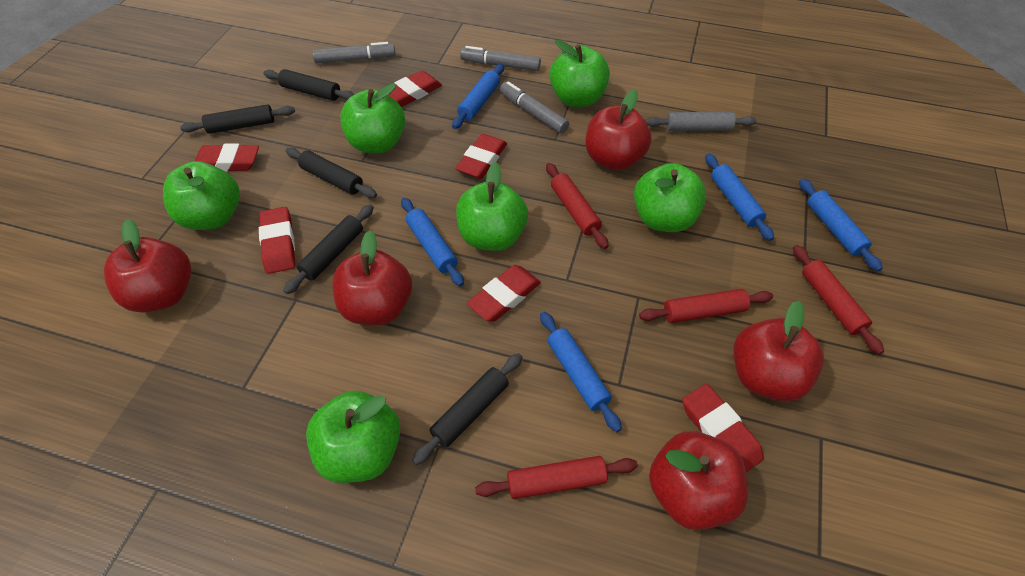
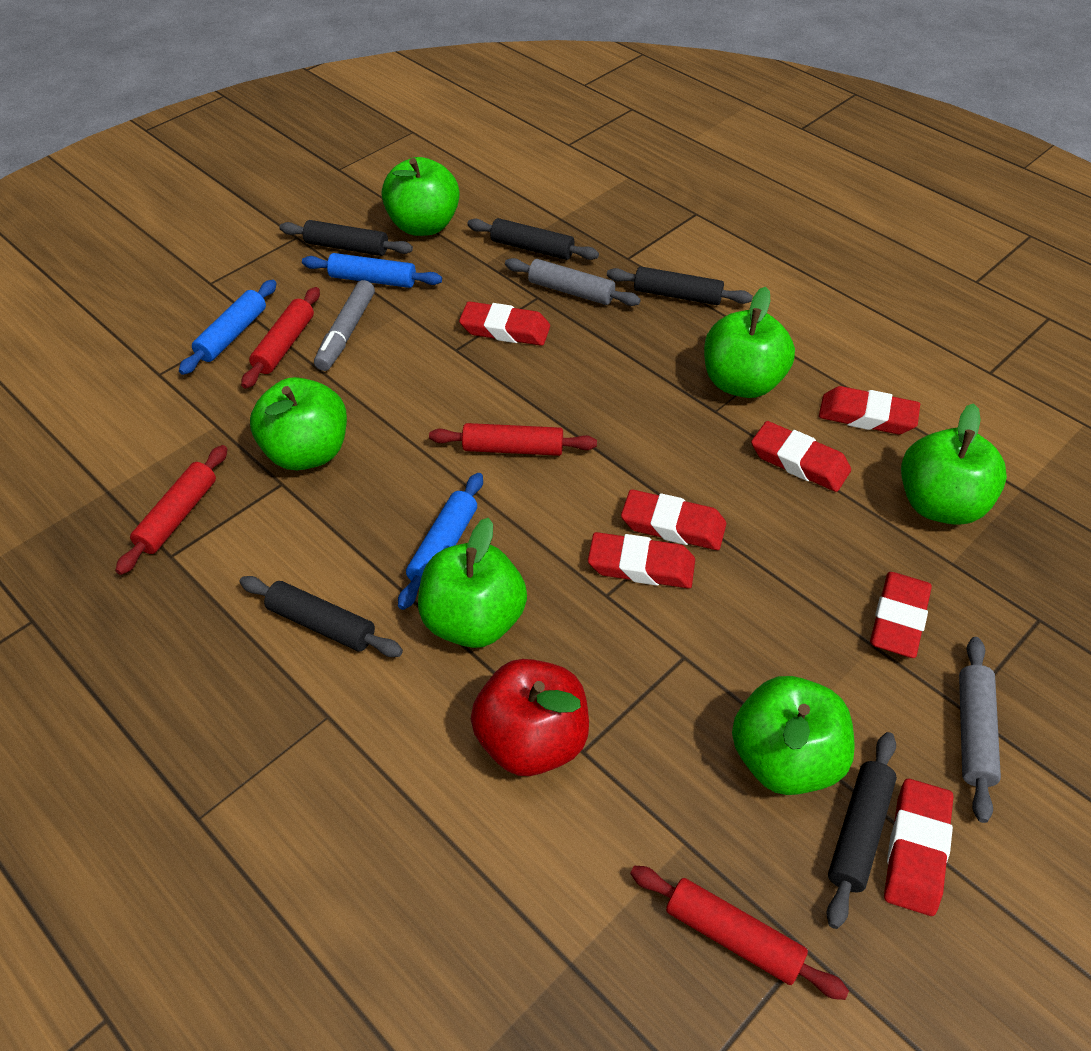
blue rolling pin: 5 -> 3
grey marker: 3 -> 1
grey rolling pin: 1 -> 2
red apple: 5 -> 1
red eraser: 6 -> 7

